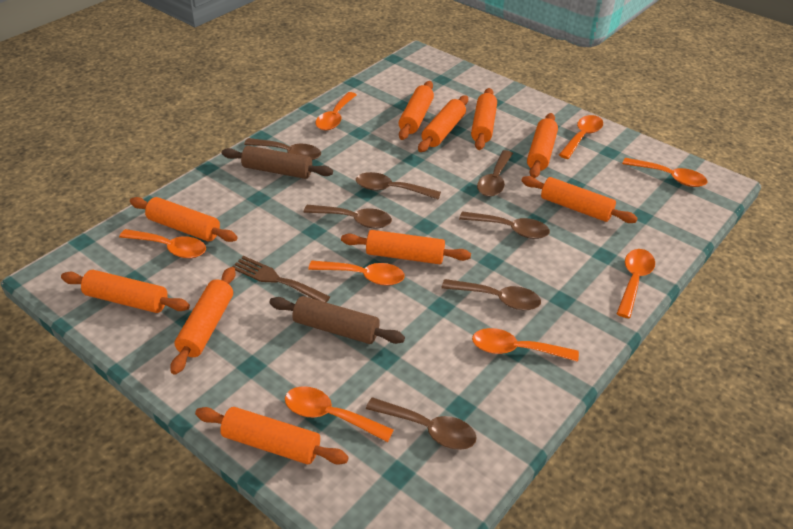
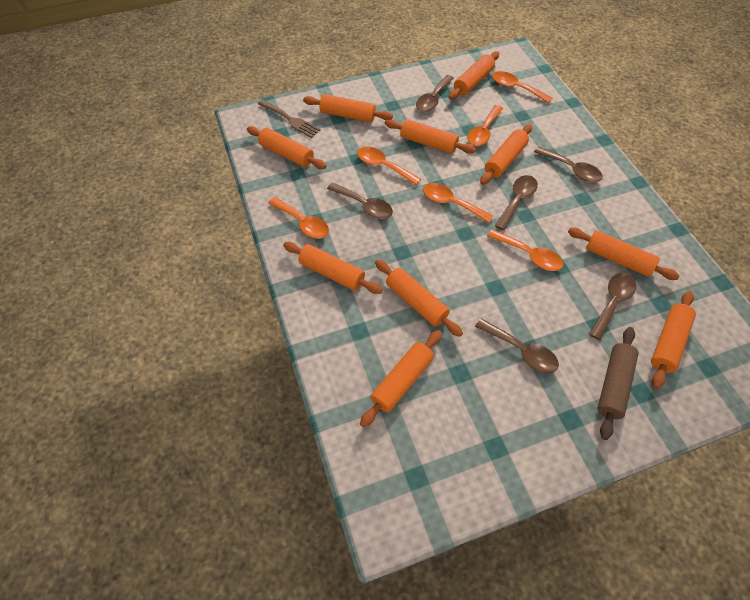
brown rolling pin: 2 -> 1
brown spoon: 7 -> 6
orange spoon: 8 -> 6

